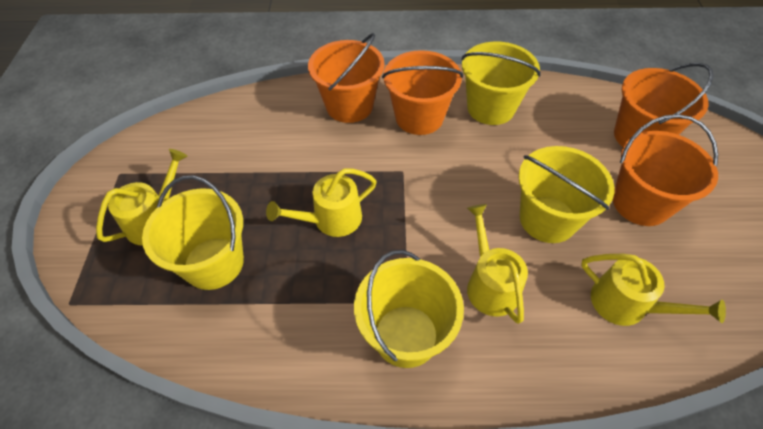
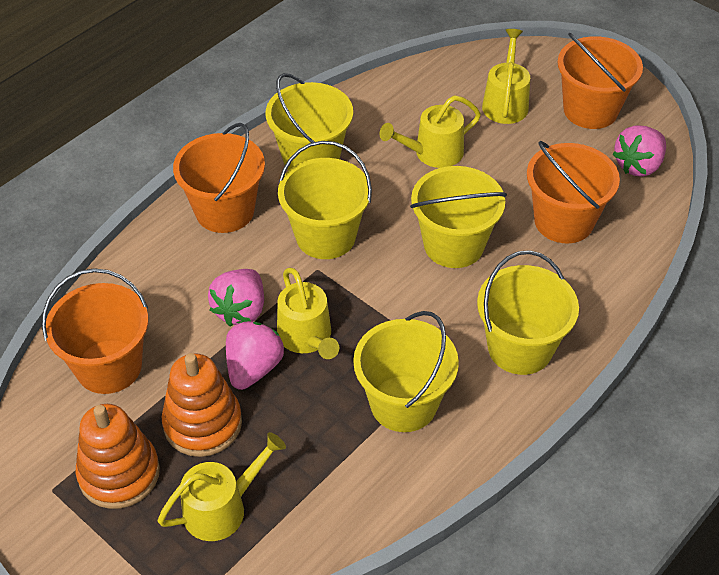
orange stacking toy: 0 -> 2
pink strawberry: 0 -> 3
yellow bucket: 4 -> 5

